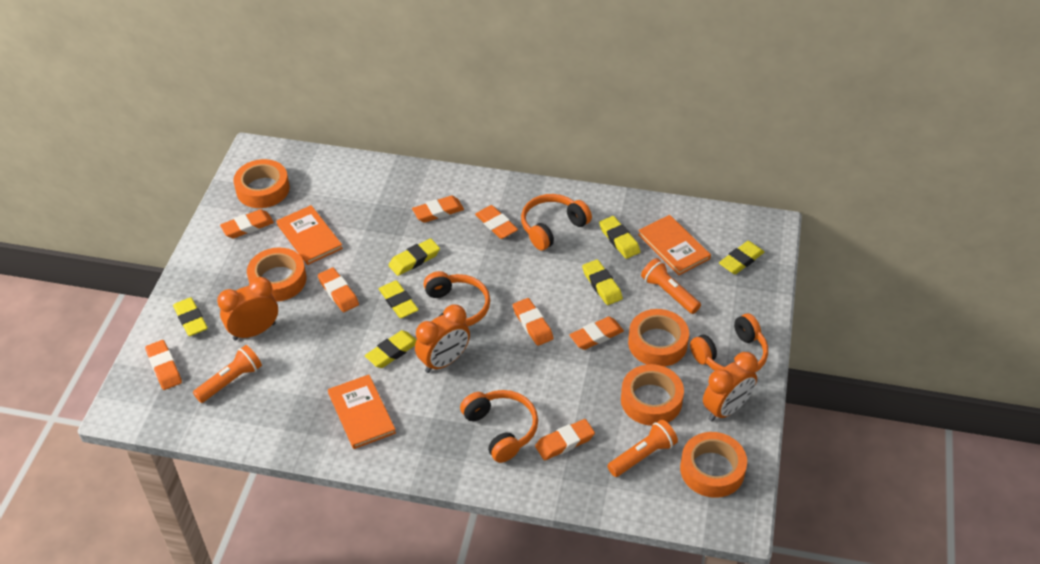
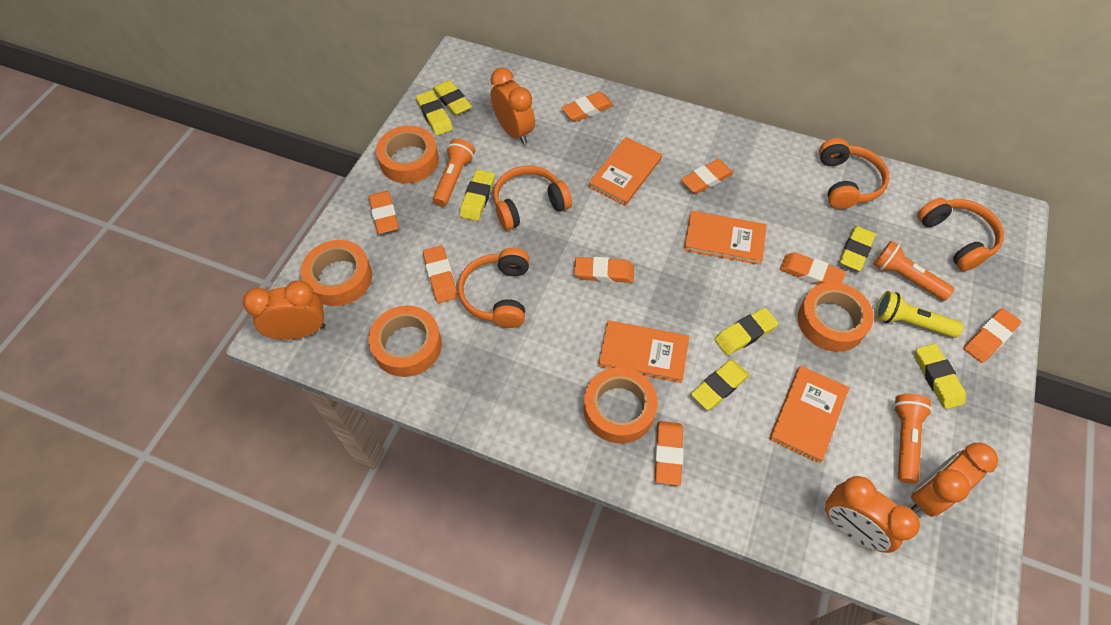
orange book: 3 -> 4
orange clock: 3 -> 4
yellow flashlight: 0 -> 1

